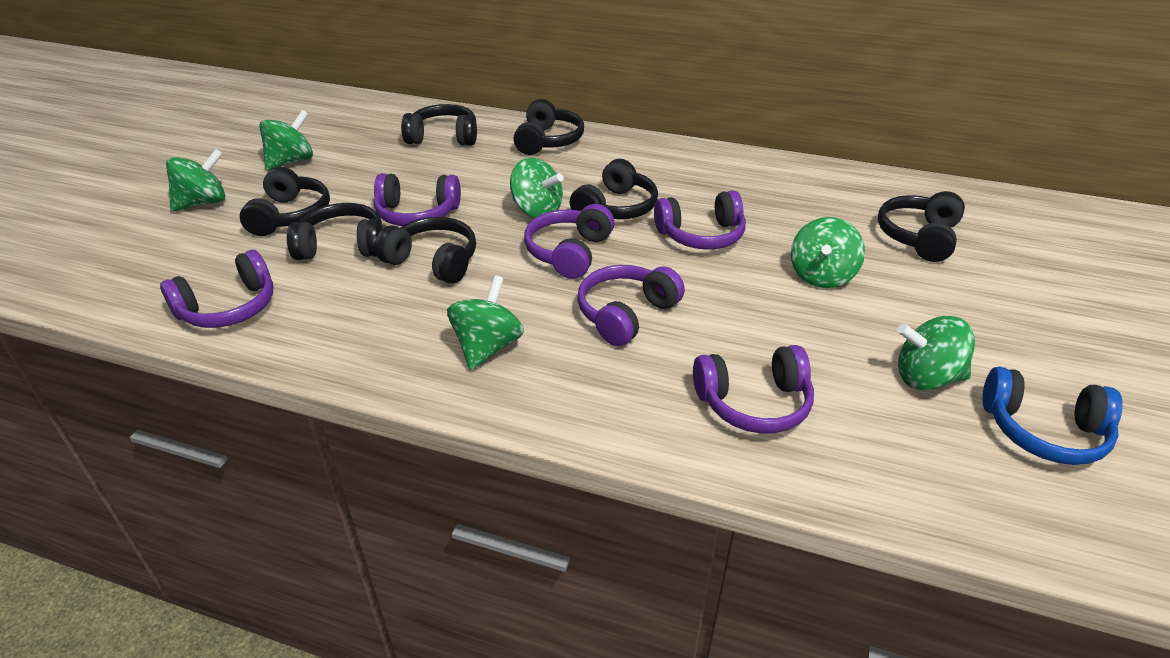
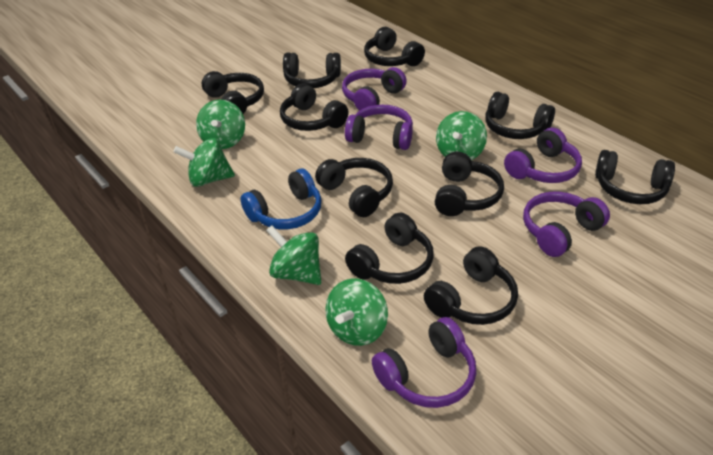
black headphones: 7 -> 10
green spinning top: 6 -> 5
purple headphones: 6 -> 5

